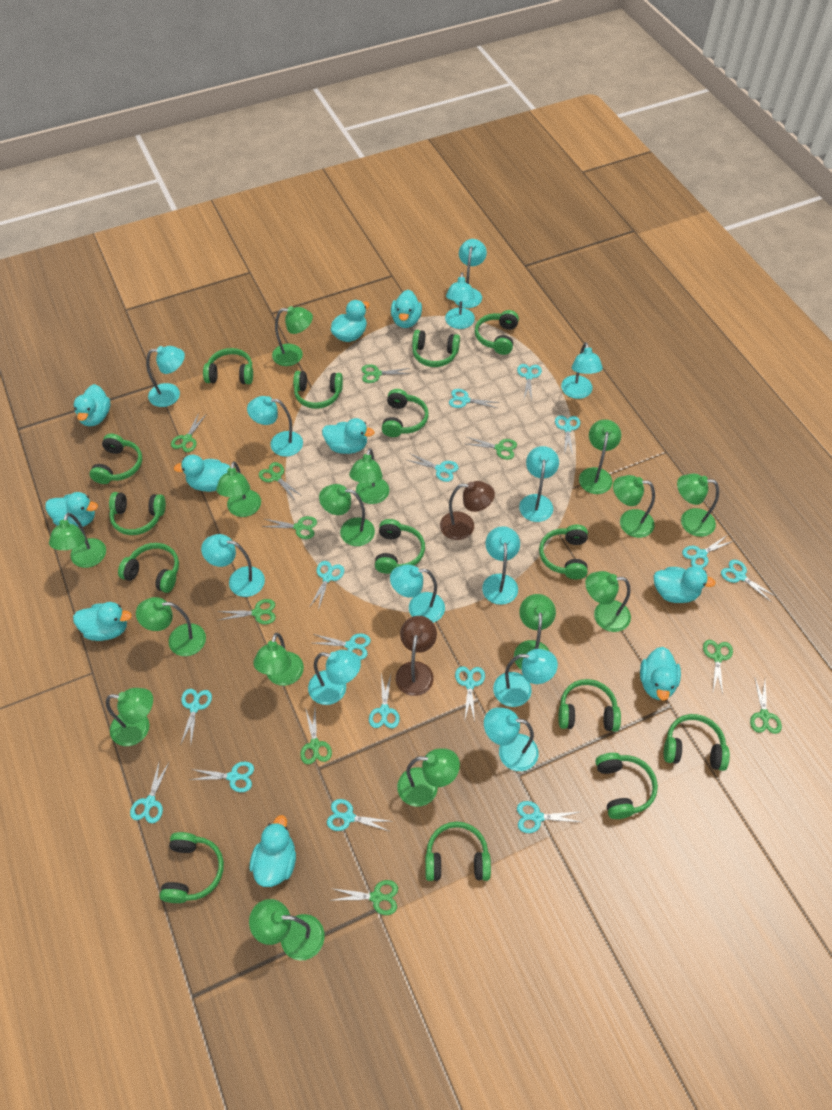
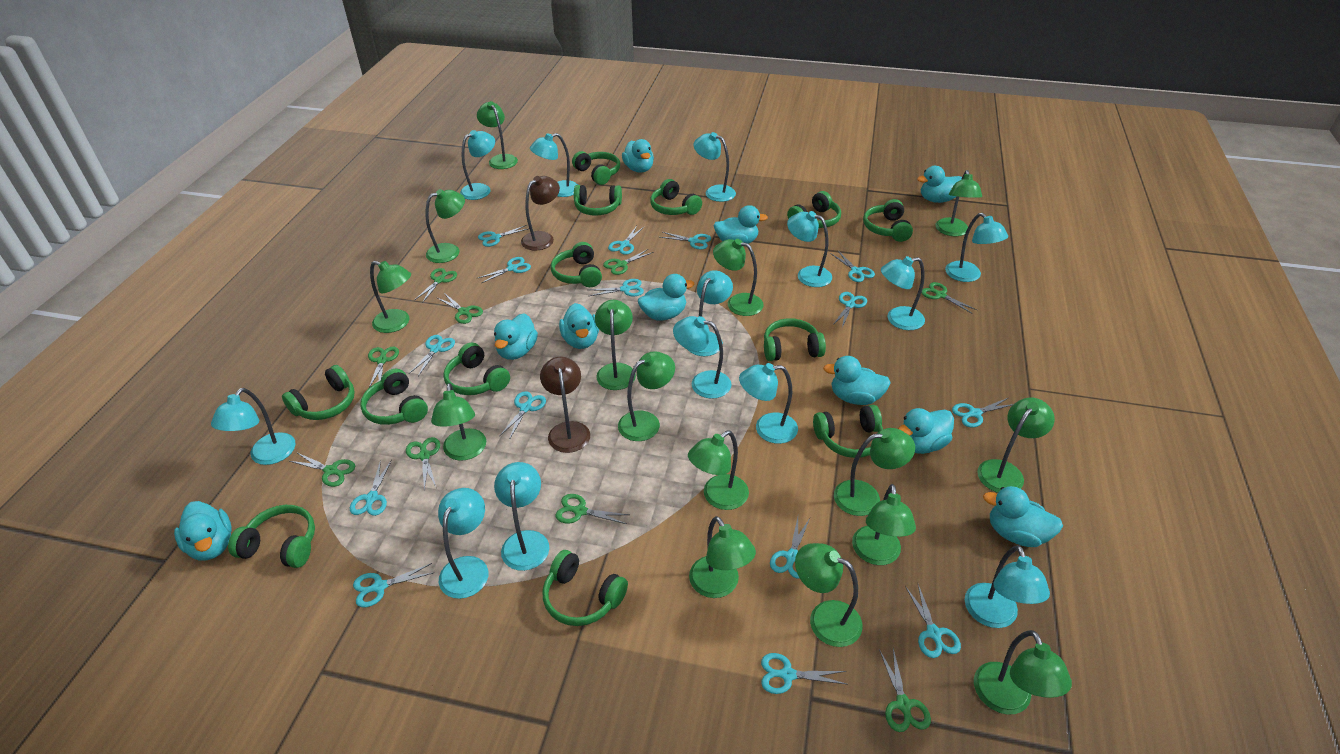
green headphones: 15 -> 13
green scissors: 10 -> 9
turquoise lamp: 12 -> 13

